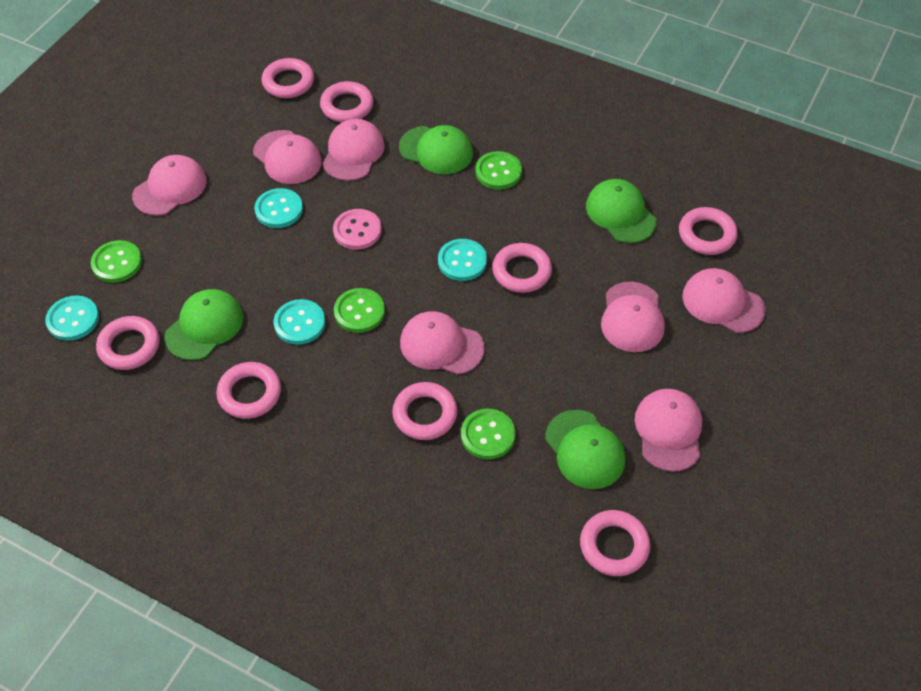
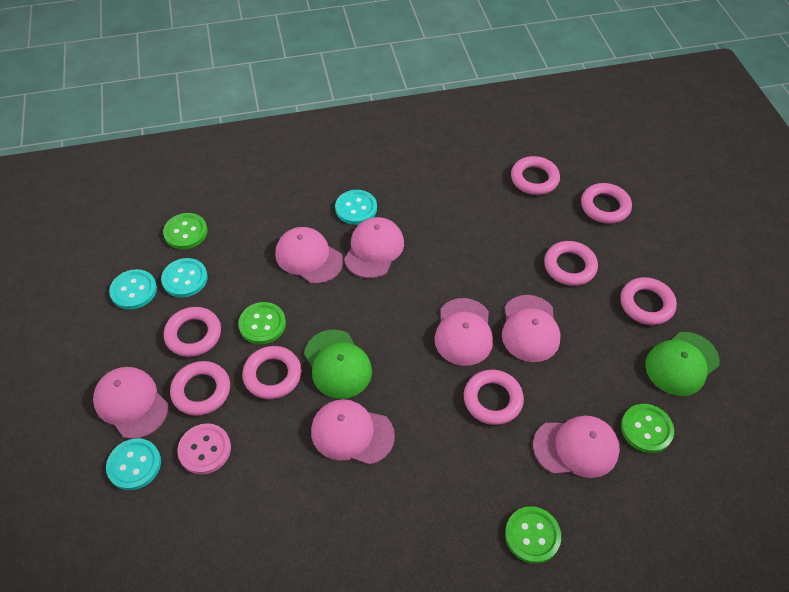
green cap: 4 -> 2

